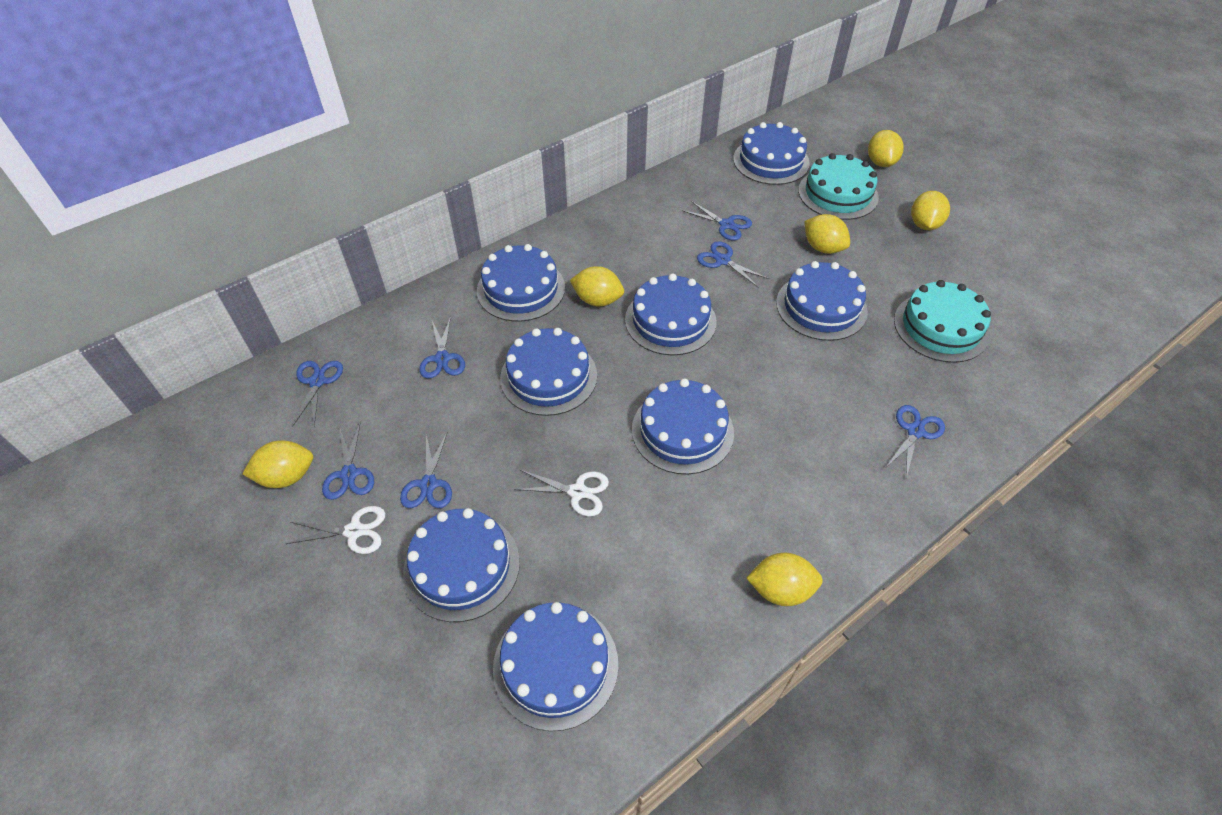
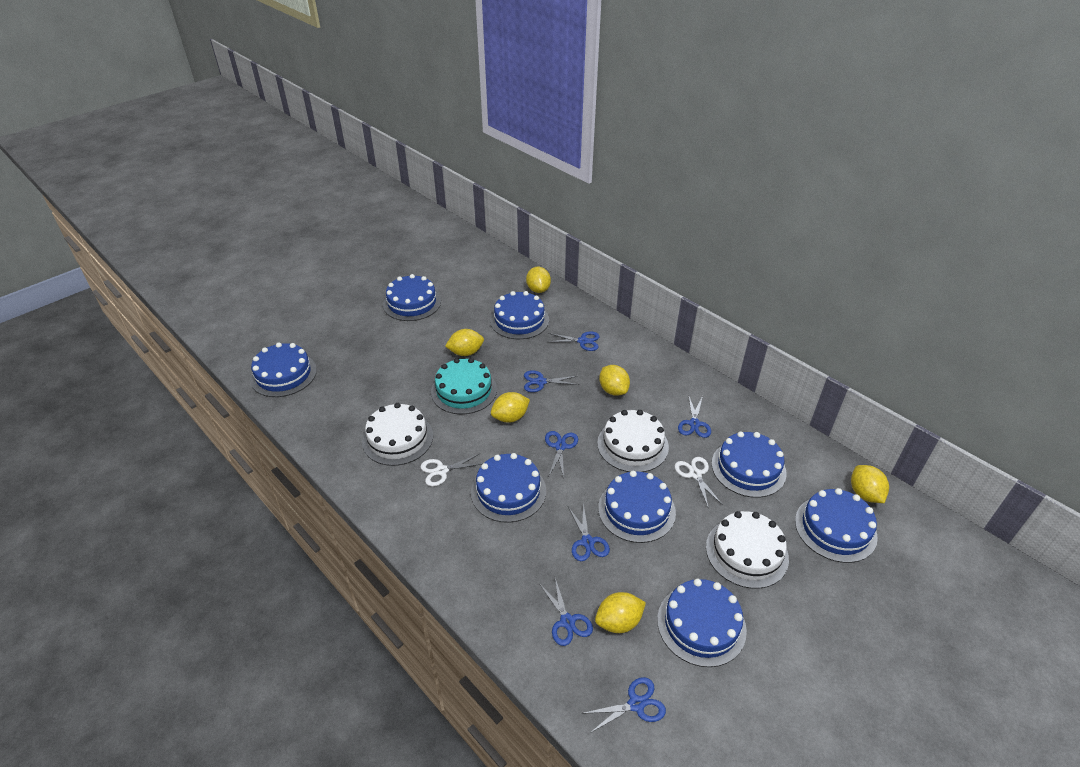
turquoise cake: 2 -> 1
white cake: 0 -> 3

